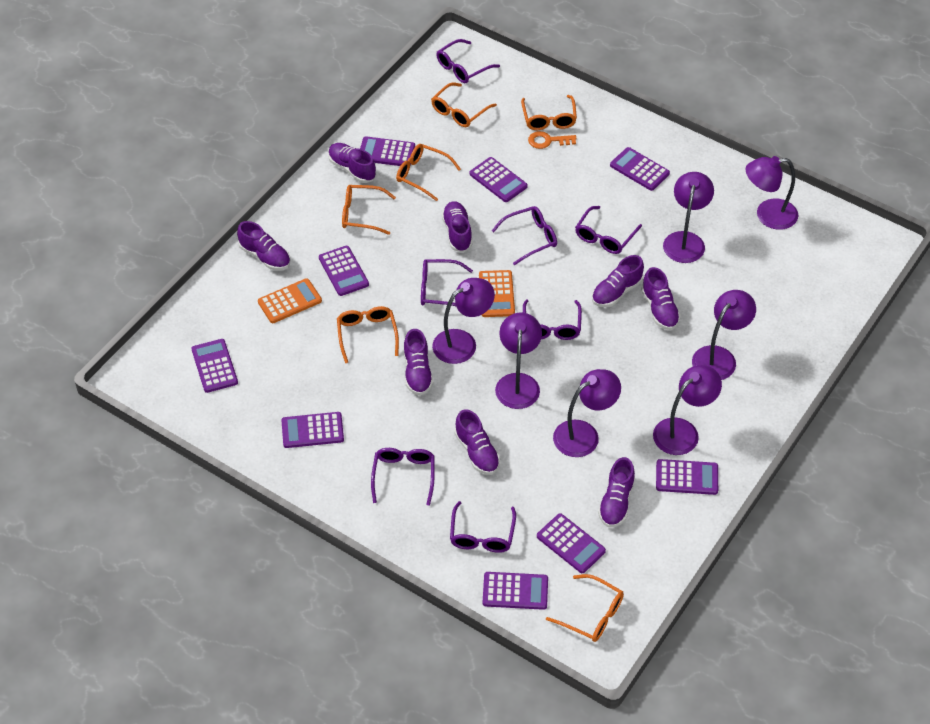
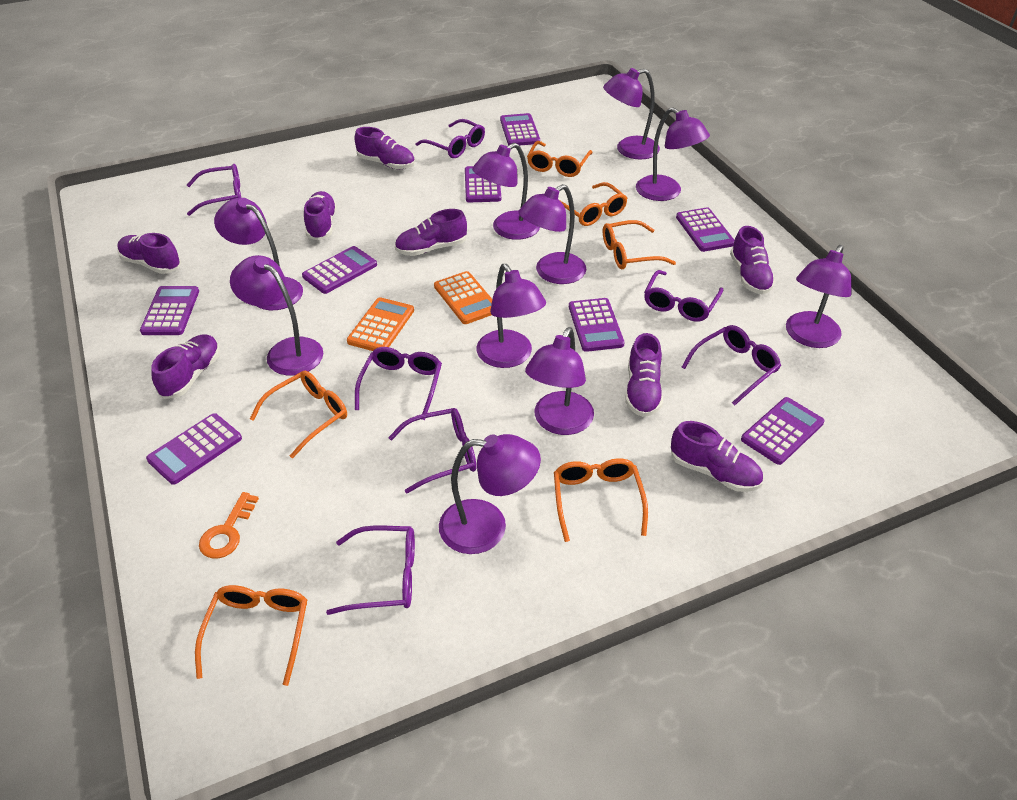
purple calculator: 9 -> 8
purple lamp: 7 -> 10

